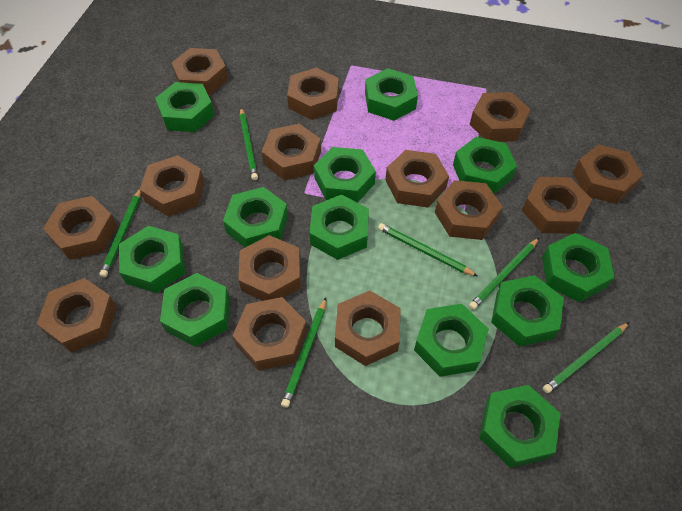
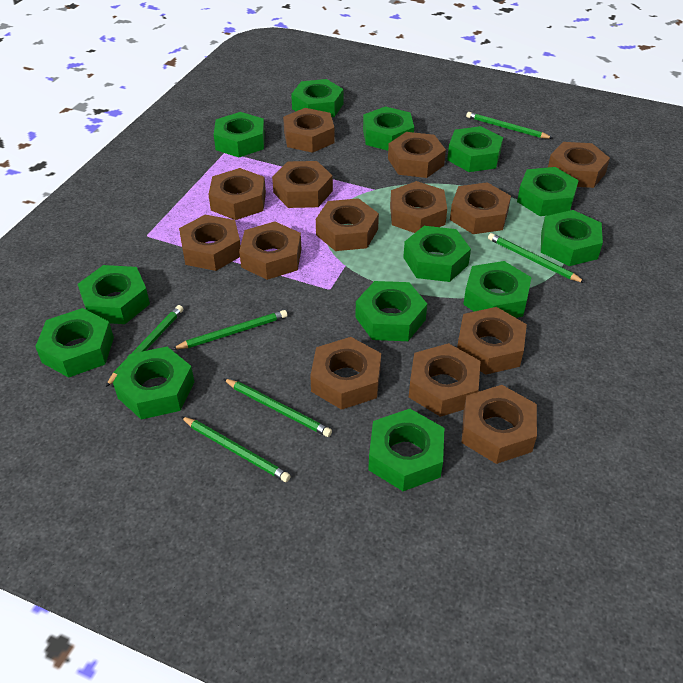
green nut: 12 -> 13

